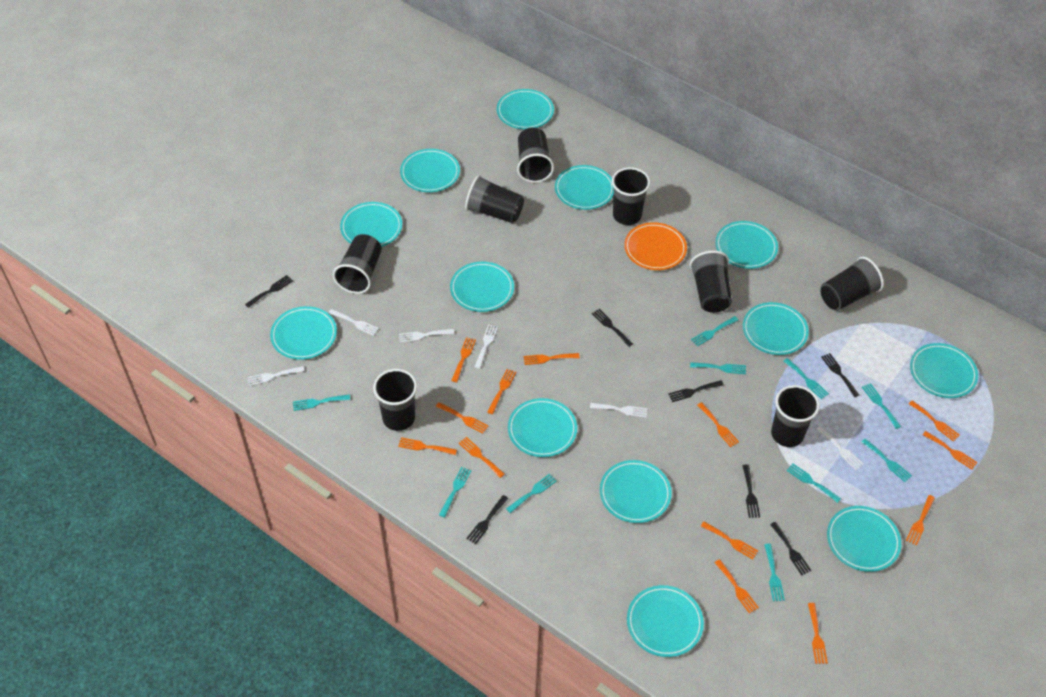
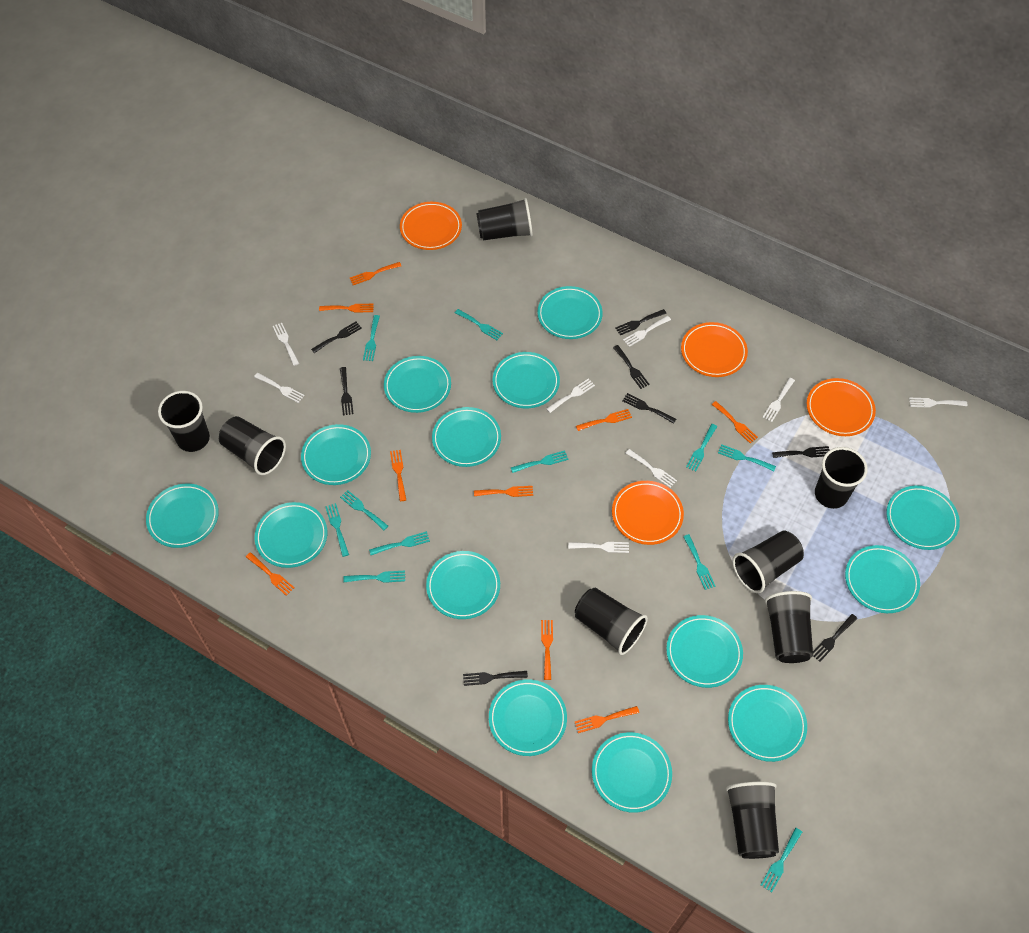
black fork: 7 -> 8
orange fork: 13 -> 9
orange plate: 1 -> 4
turquoise fork: 10 -> 11
turquoise plate: 13 -> 14
white fork: 6 -> 8

